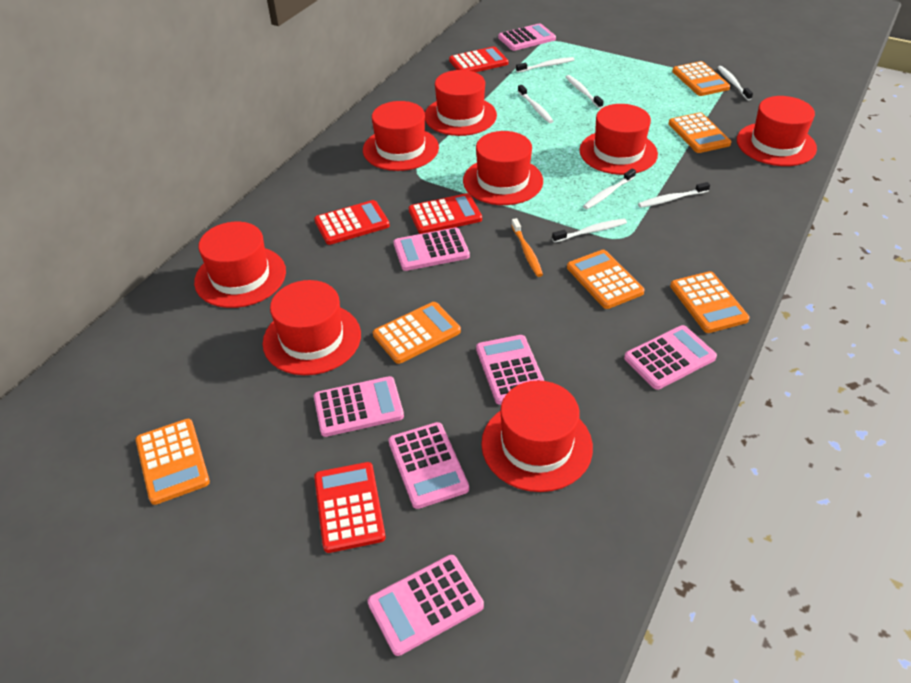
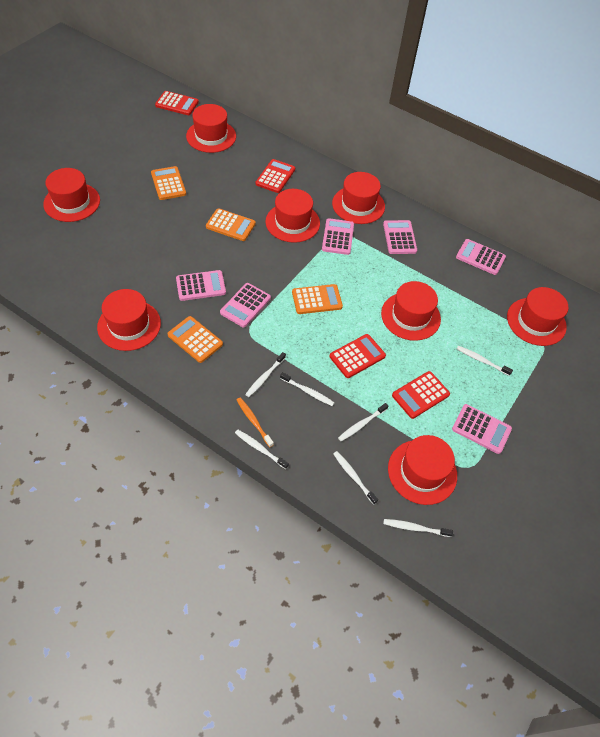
orange calculator: 6 -> 4
pink calculator: 7 -> 6

